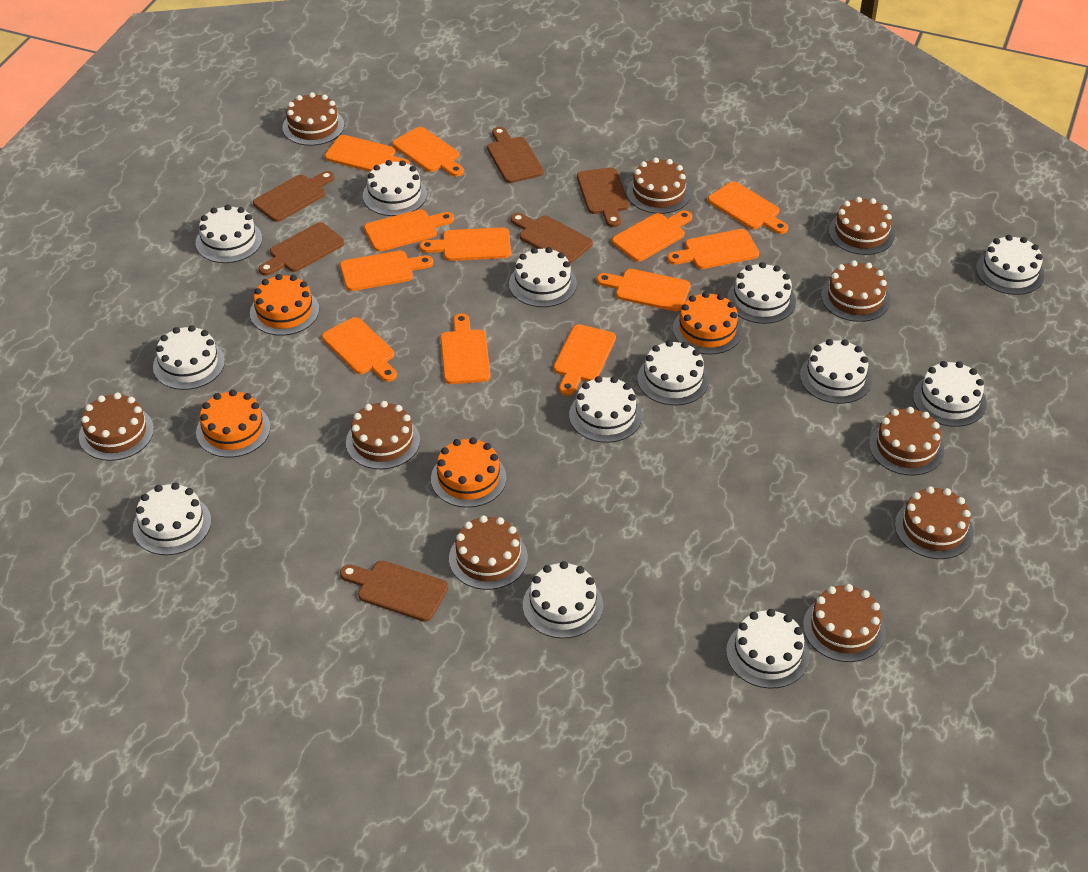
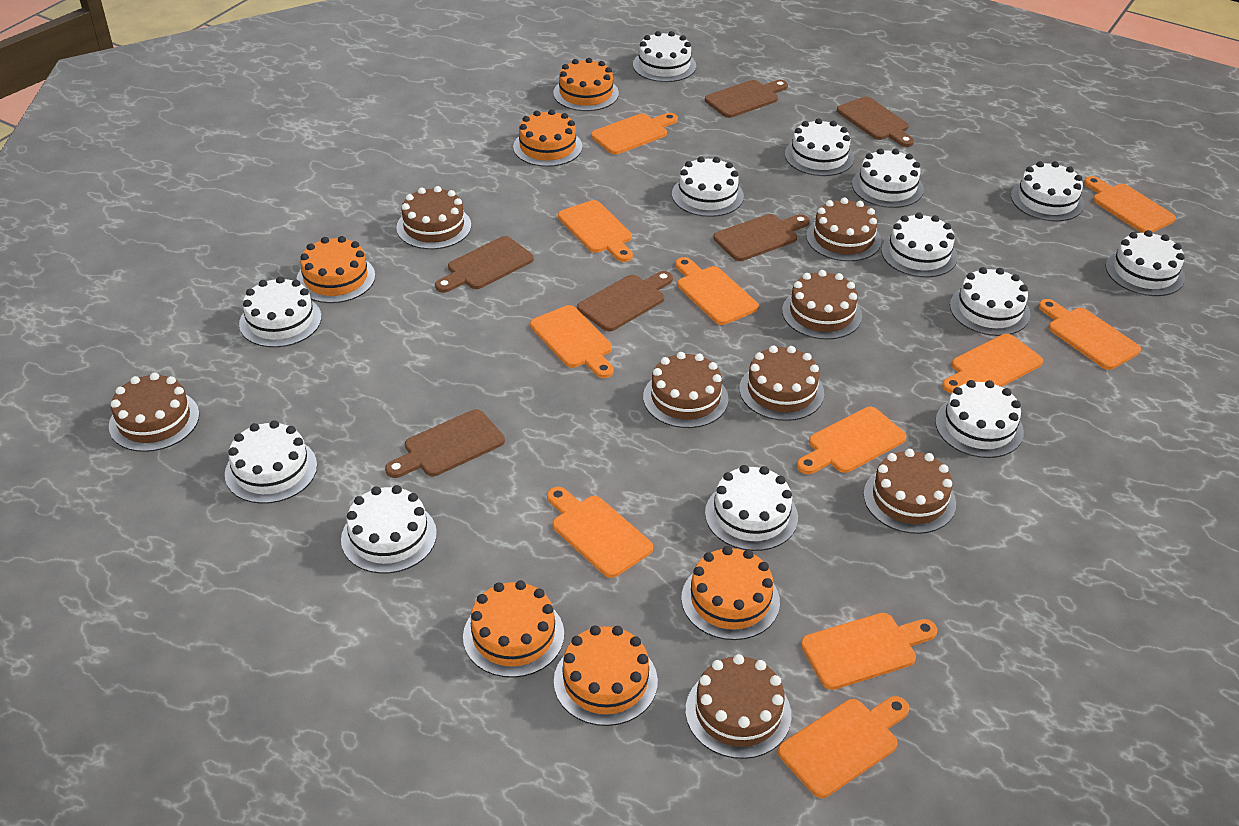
brown cake: 10 -> 8
orange cake: 4 -> 6
orange cutting board: 12 -> 11

